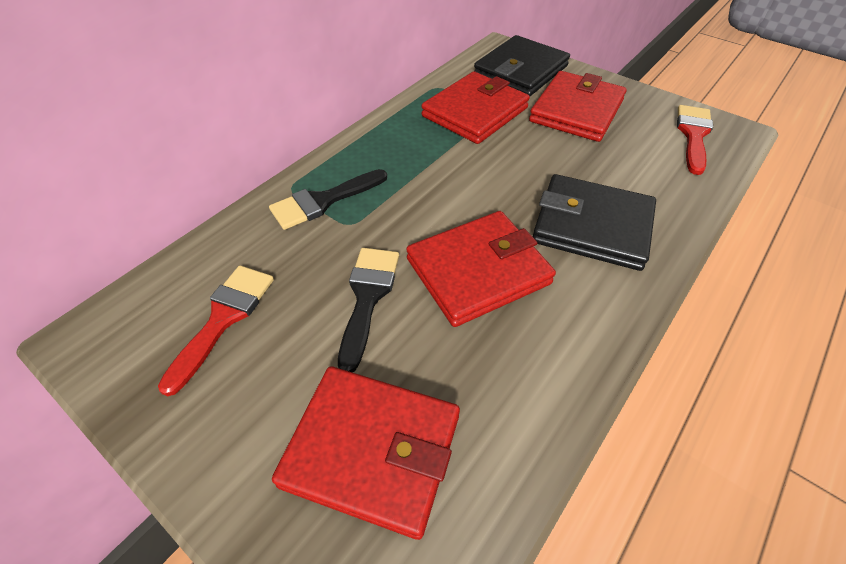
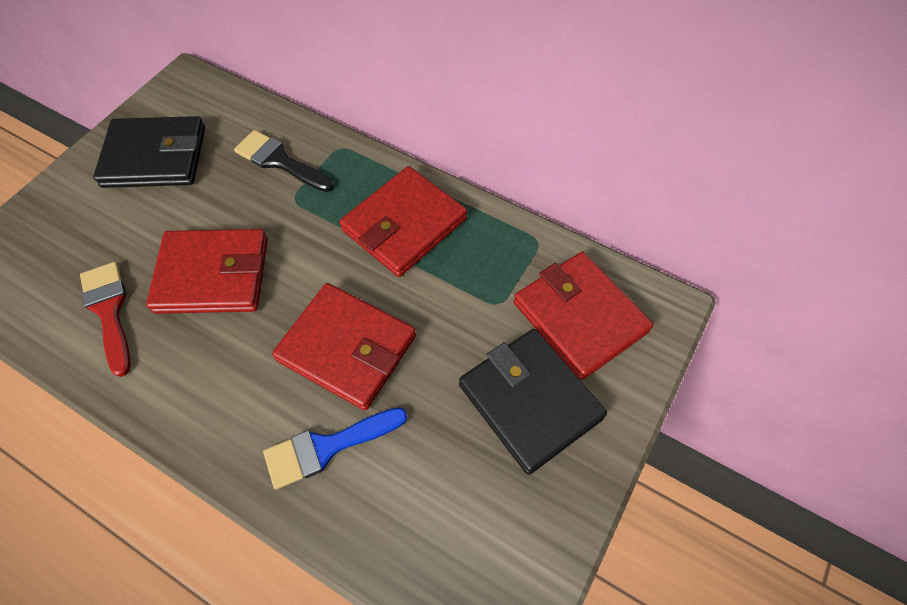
black brush: 2 -> 1
blue brush: 0 -> 1
red brush: 2 -> 1

